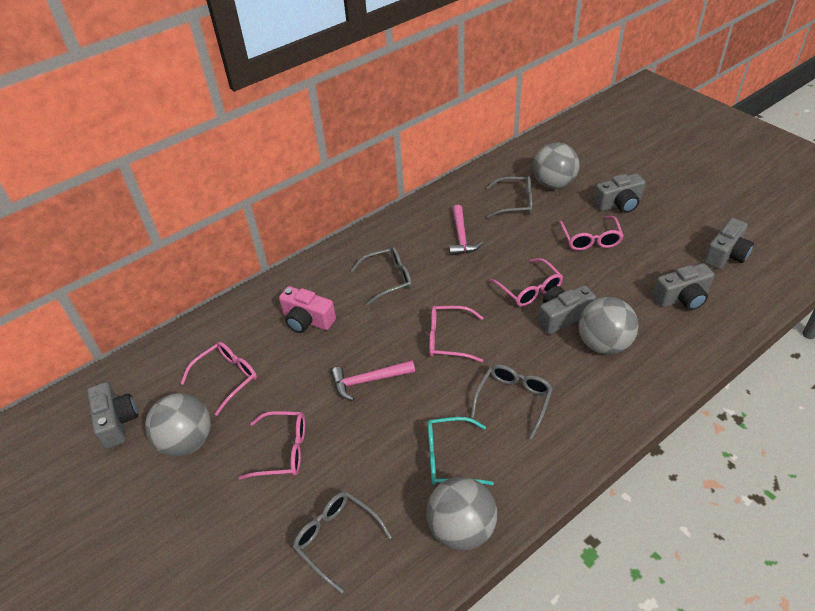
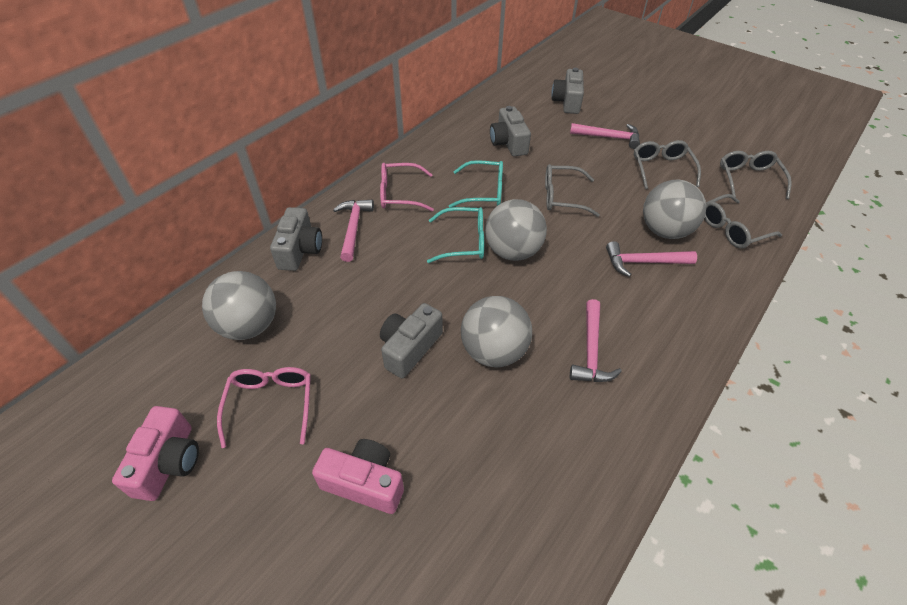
grey camera: 5 -> 4
pink camera: 1 -> 2
pink glasses: 5 -> 2
pink hammer: 2 -> 4
turquoise glasses: 1 -> 2

